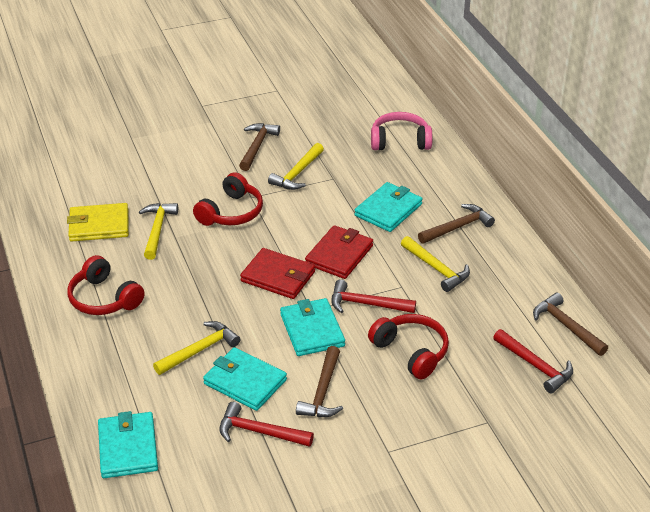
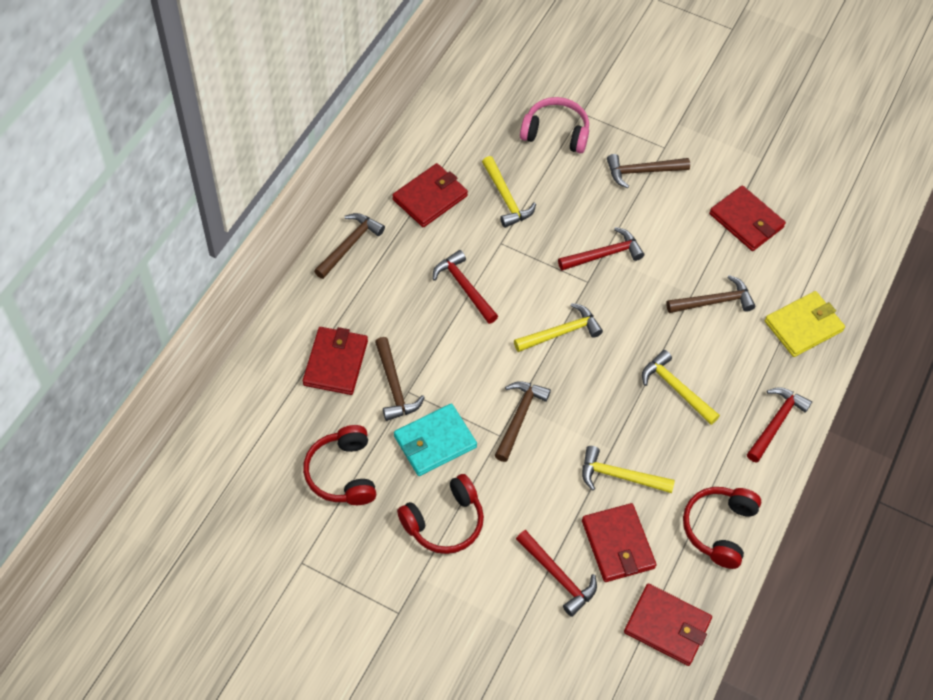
brown hammer: 4 -> 5
red hammer: 3 -> 4
red wallet: 2 -> 5
turquoise wallet: 4 -> 1

